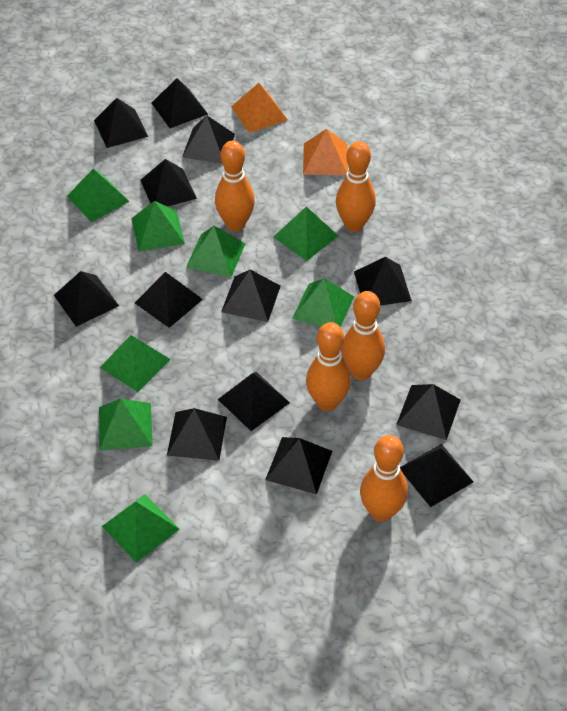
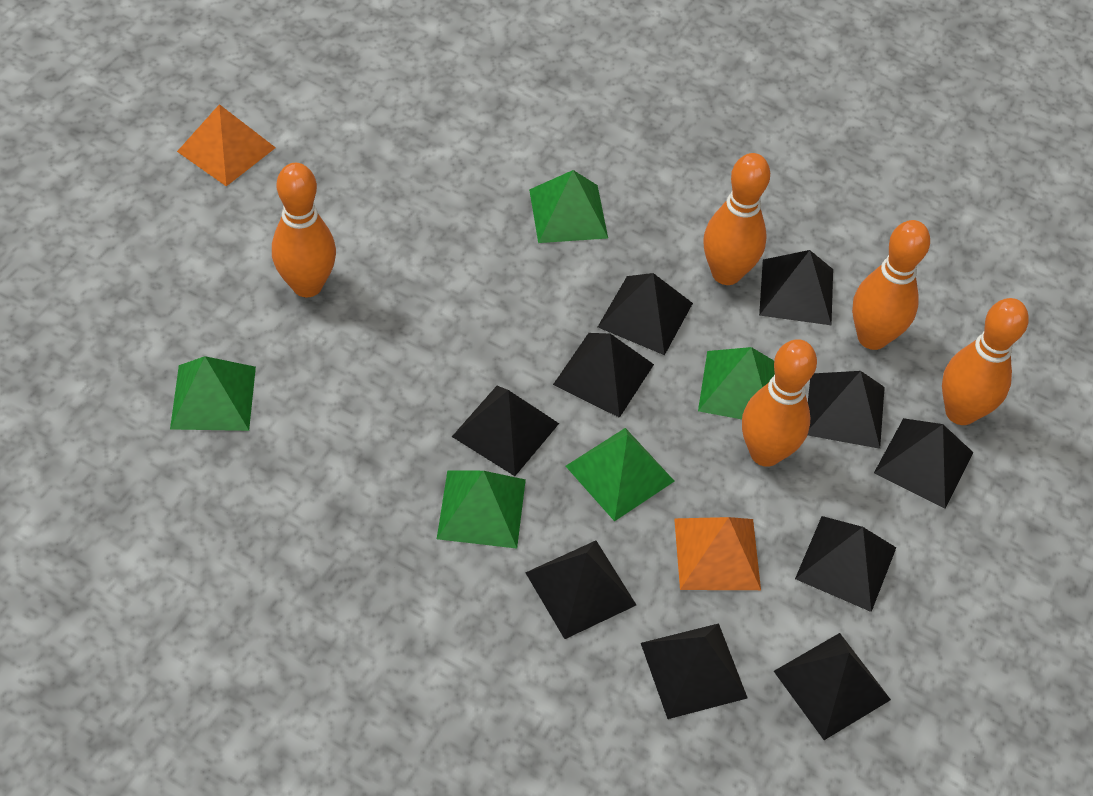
black pyramid: 13 -> 10
green pyramid: 8 -> 5

